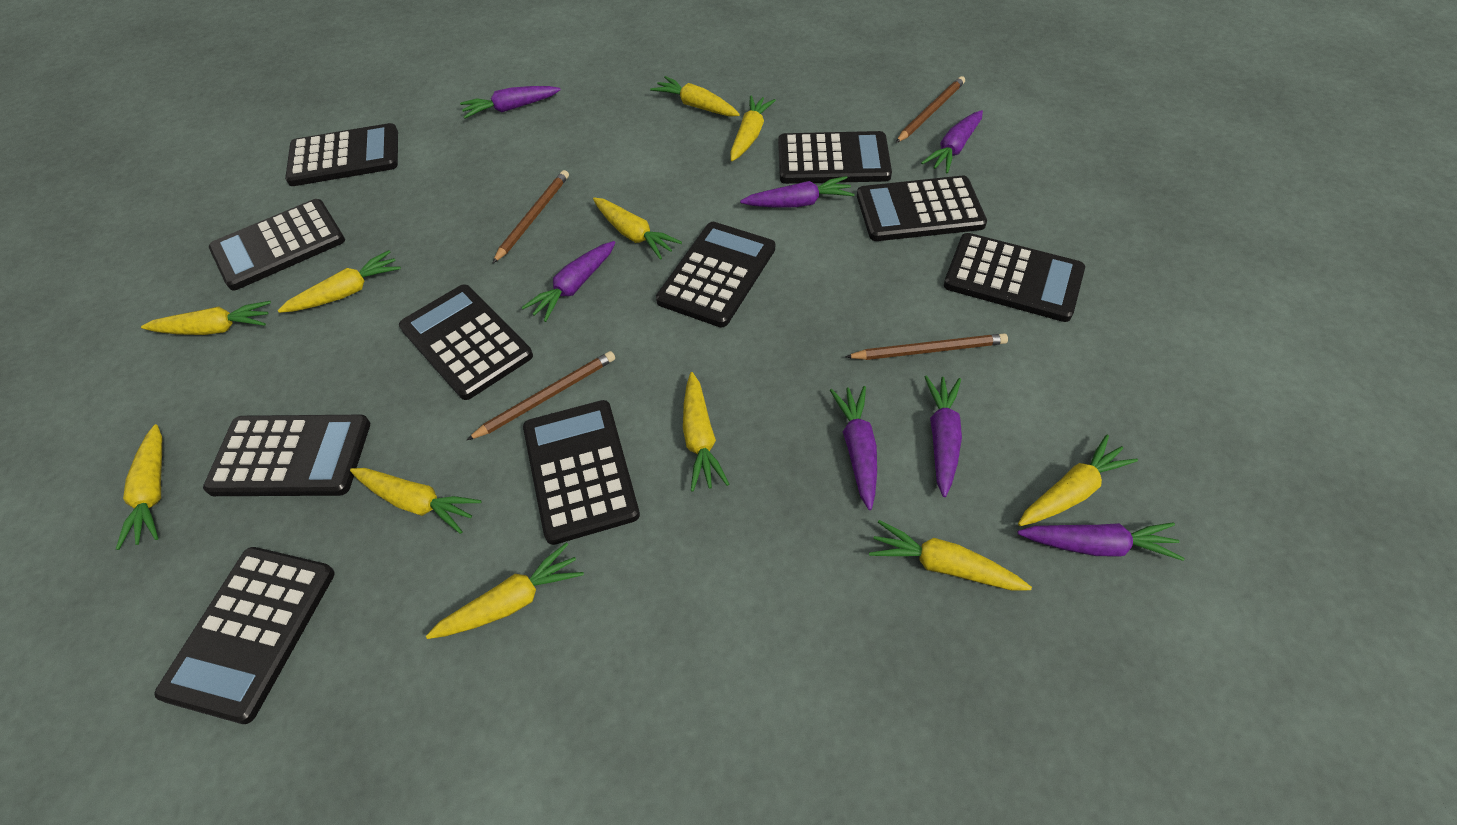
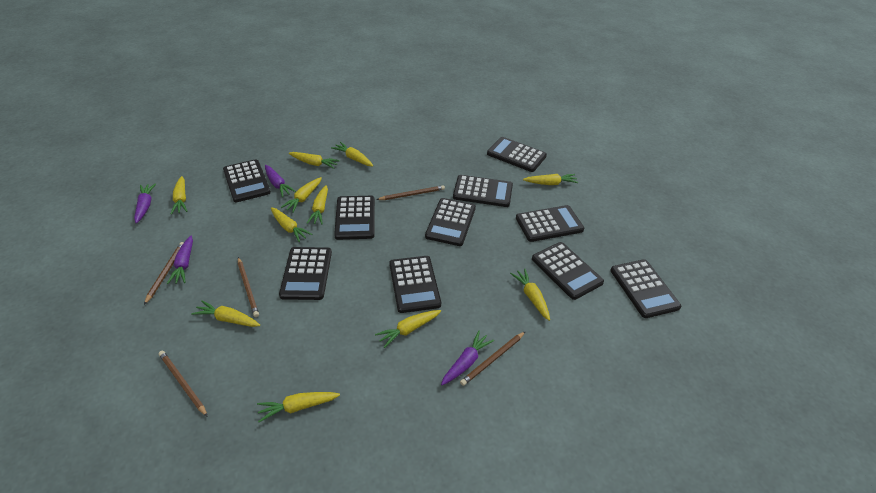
brown pencil: 4 -> 5
purple carrot: 7 -> 4

